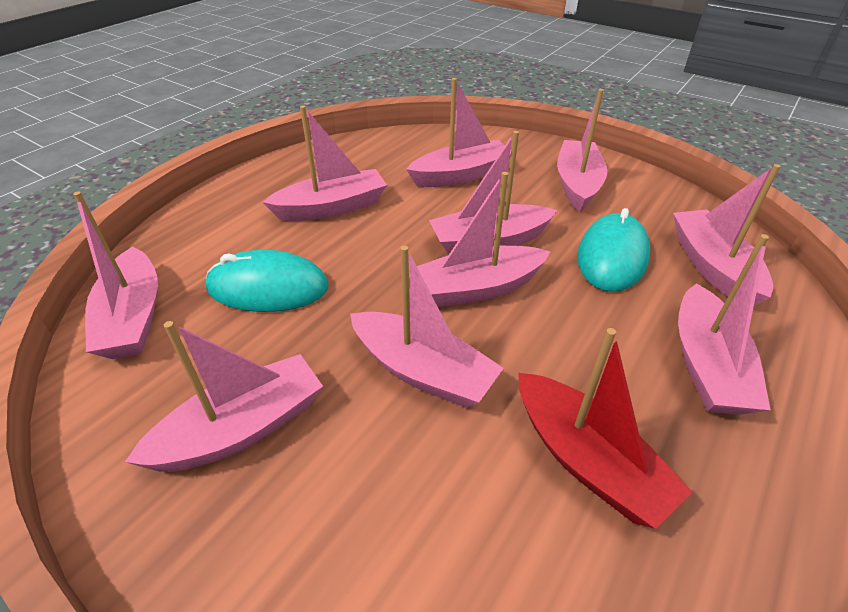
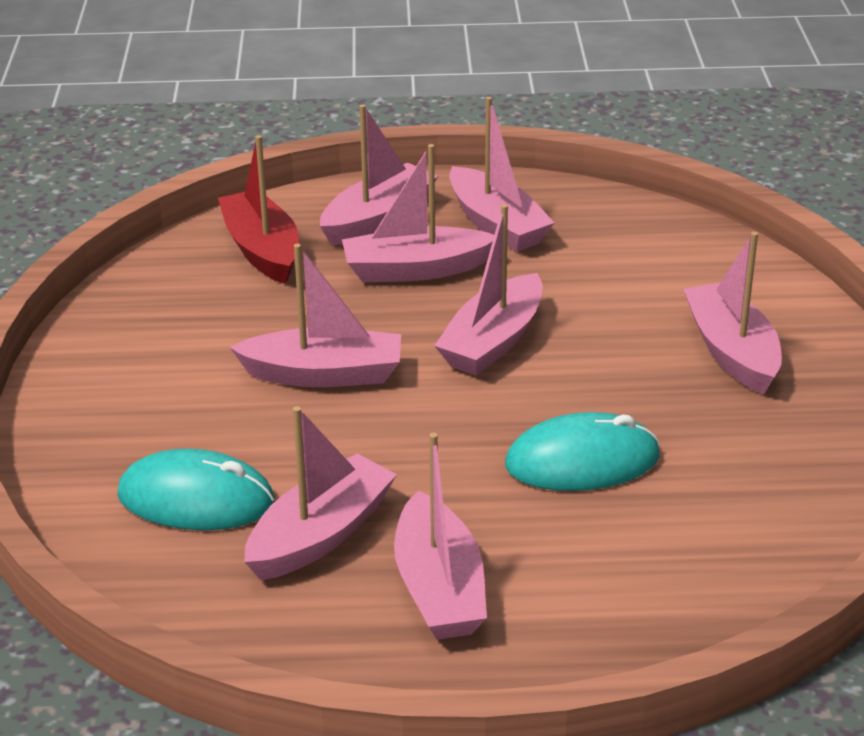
pink boat: 10 -> 8

